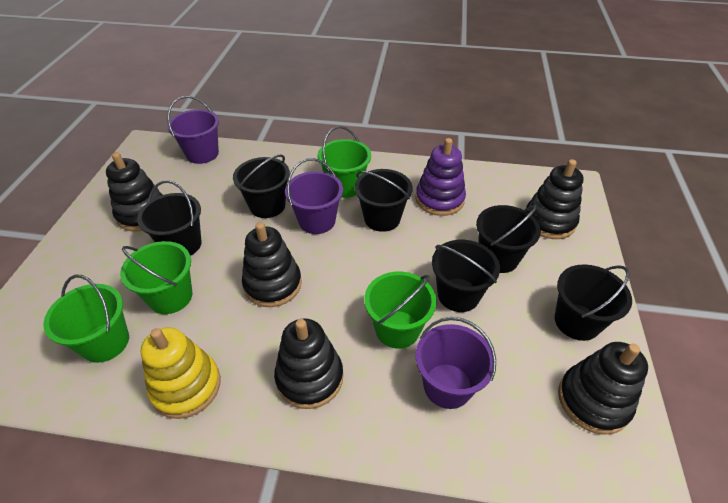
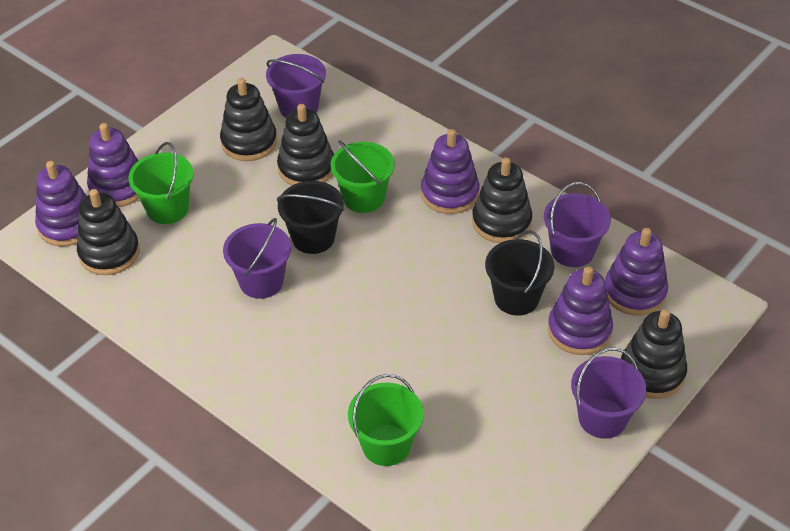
black bucket: 6 -> 2
green bucket: 4 -> 3
purple bucket: 3 -> 4
purple stacking toy: 1 -> 5
yellow stacking toy: 1 -> 0

